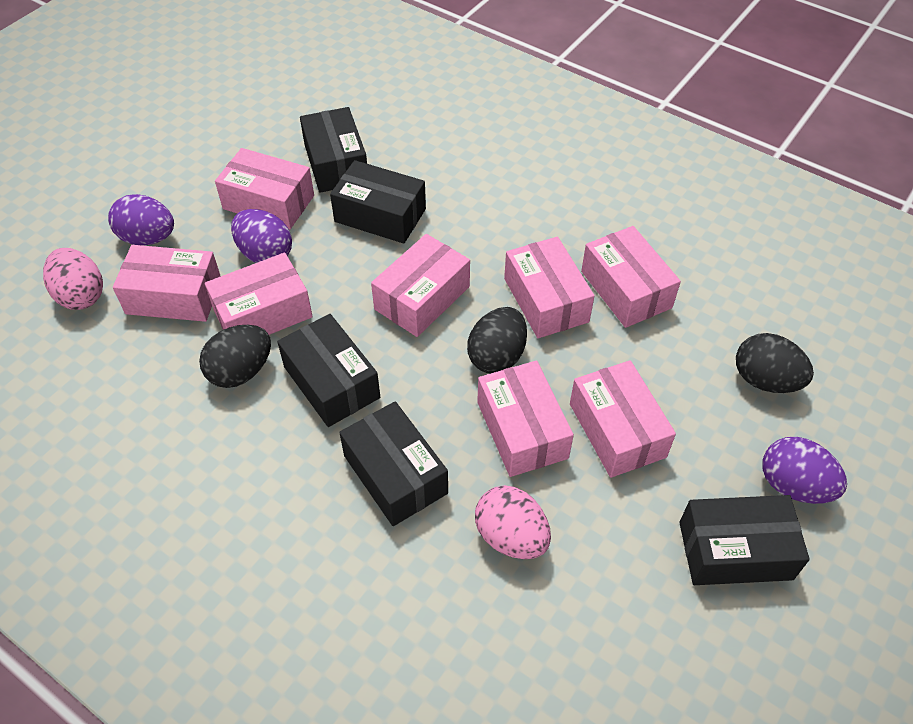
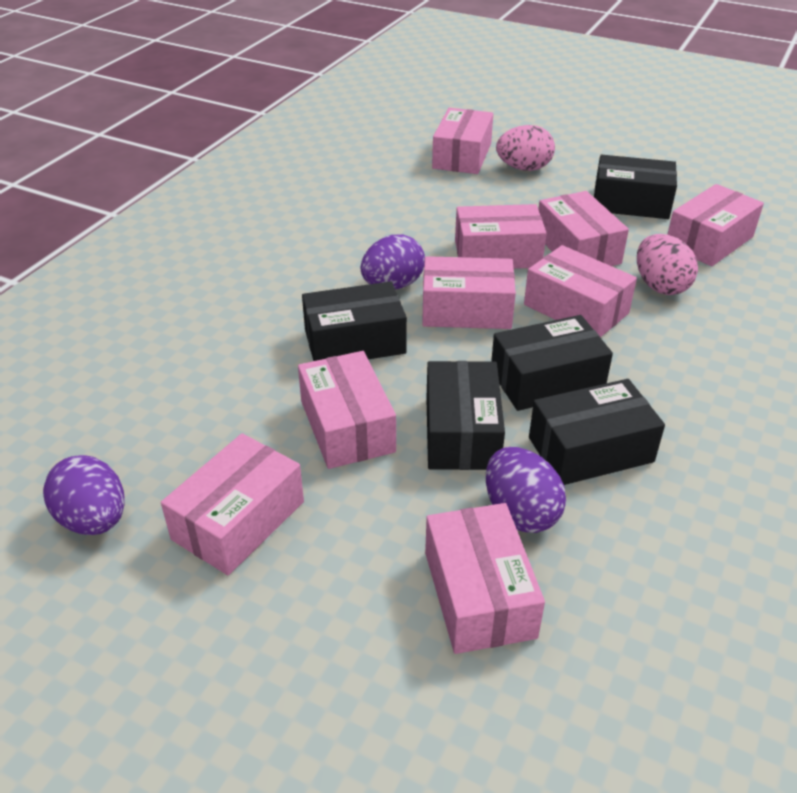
black egg: 3 -> 0
pink box: 8 -> 9

